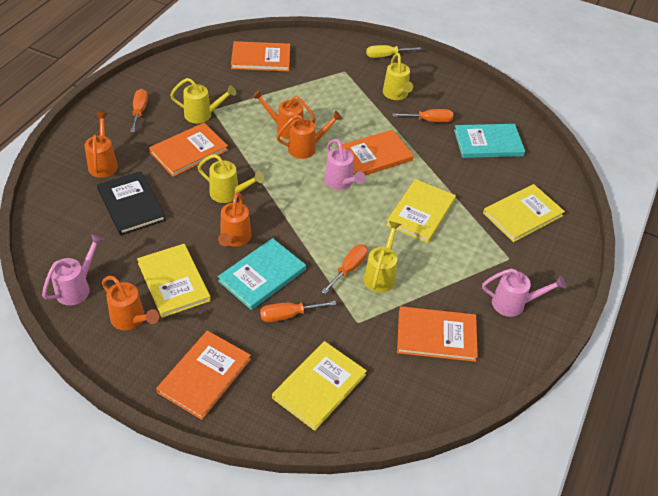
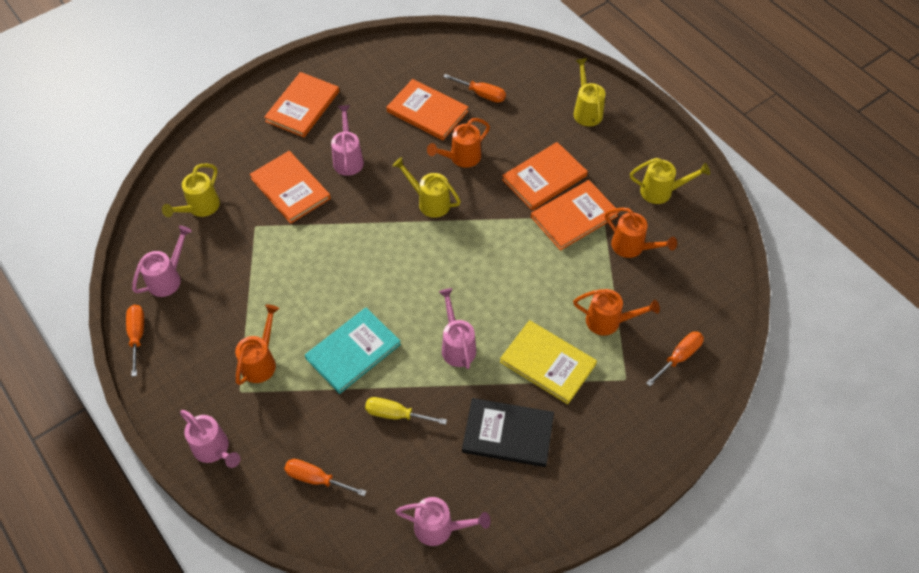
orange watering can: 5 -> 4
pink watering can: 3 -> 5
turquoise book: 2 -> 1
yellow book: 4 -> 1

